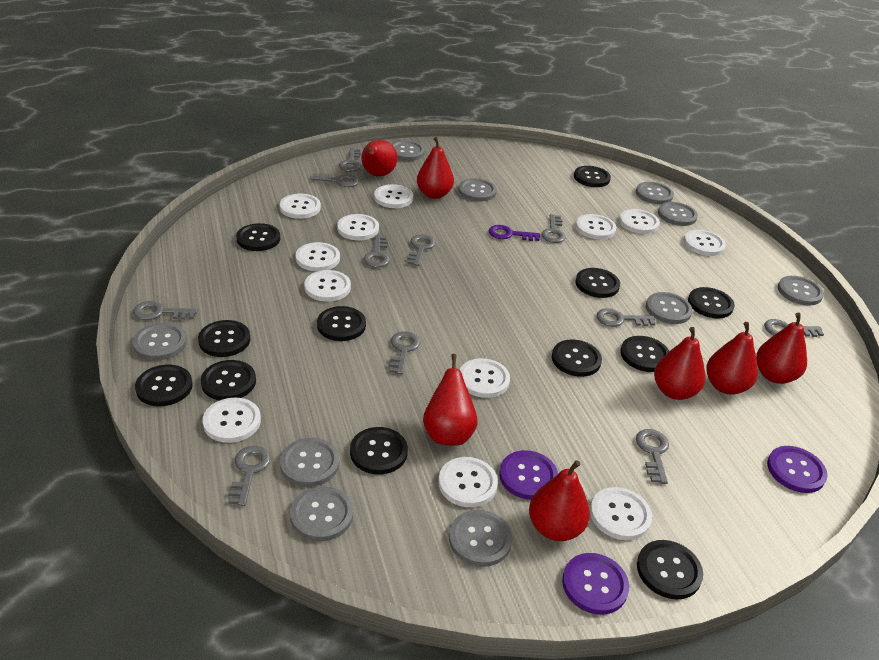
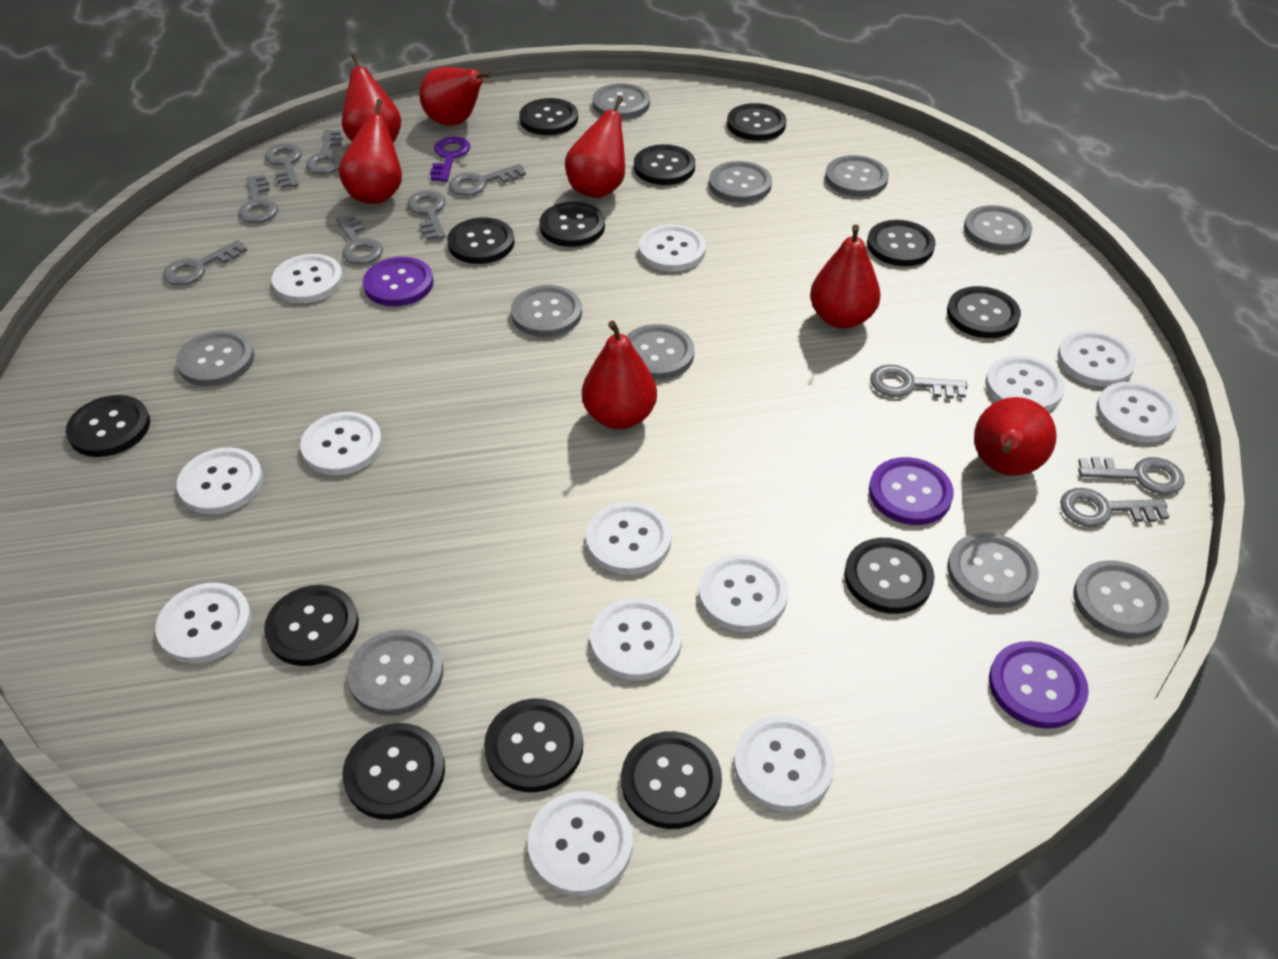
black button: 12 -> 13
grey key: 11 -> 10
white button: 12 -> 13

